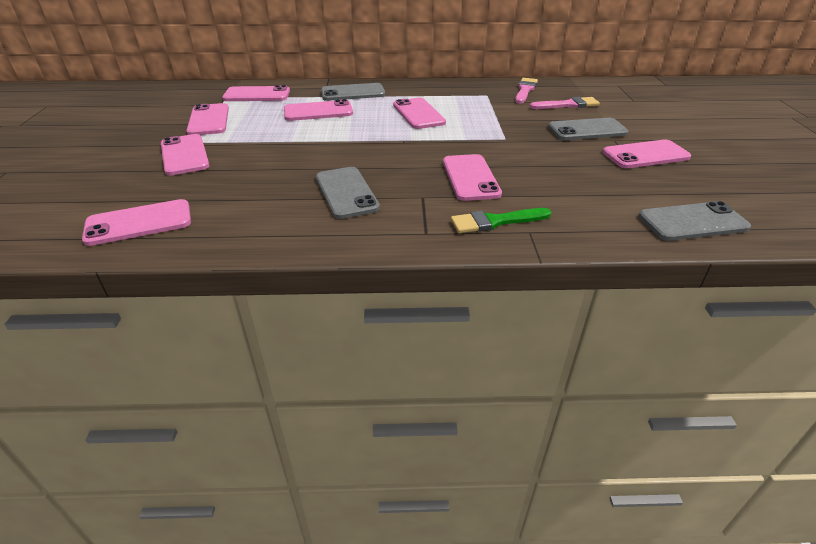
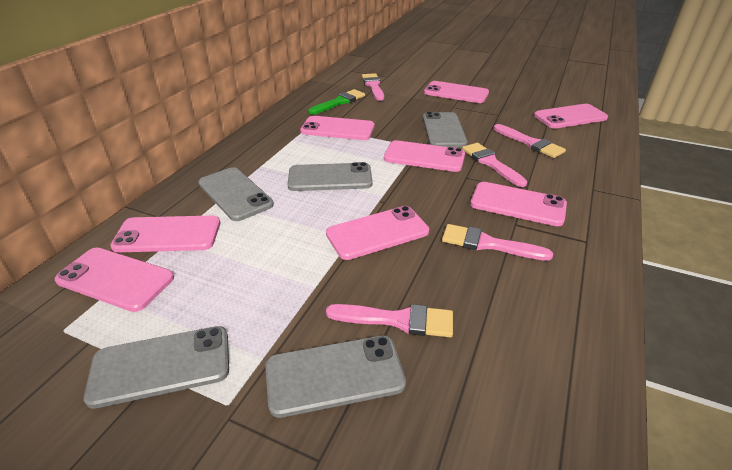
grey phone: 4 -> 5
pink brush: 2 -> 5

